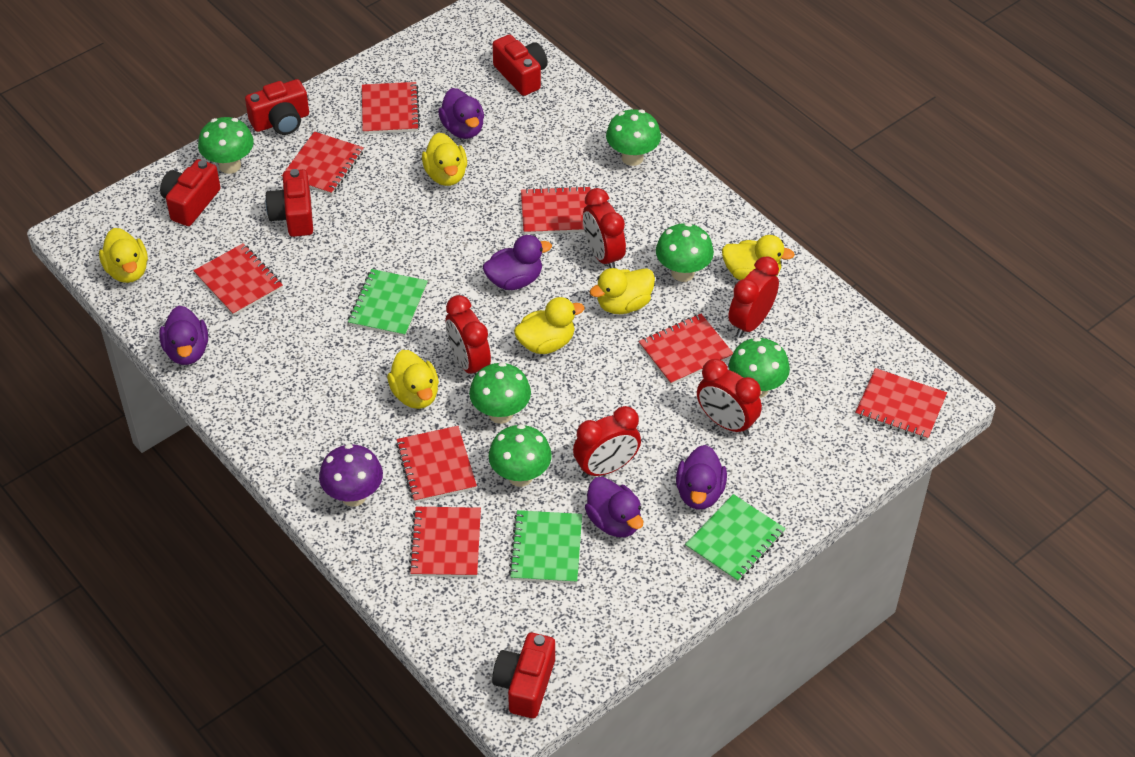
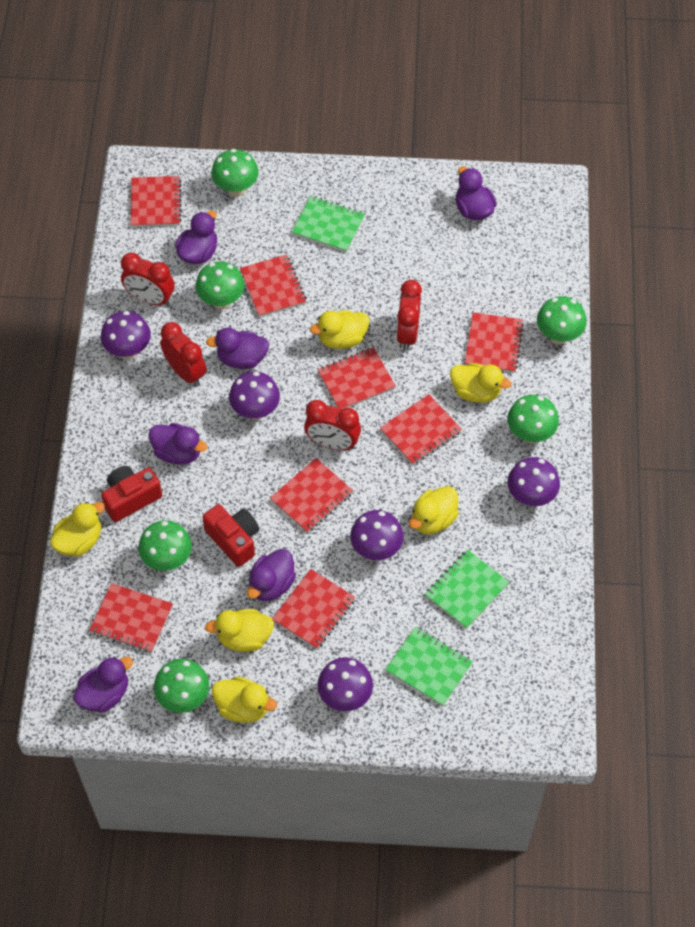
purple duck: 5 -> 6
purple mushroom: 1 -> 5
red camera: 5 -> 2
red clock: 5 -> 4

